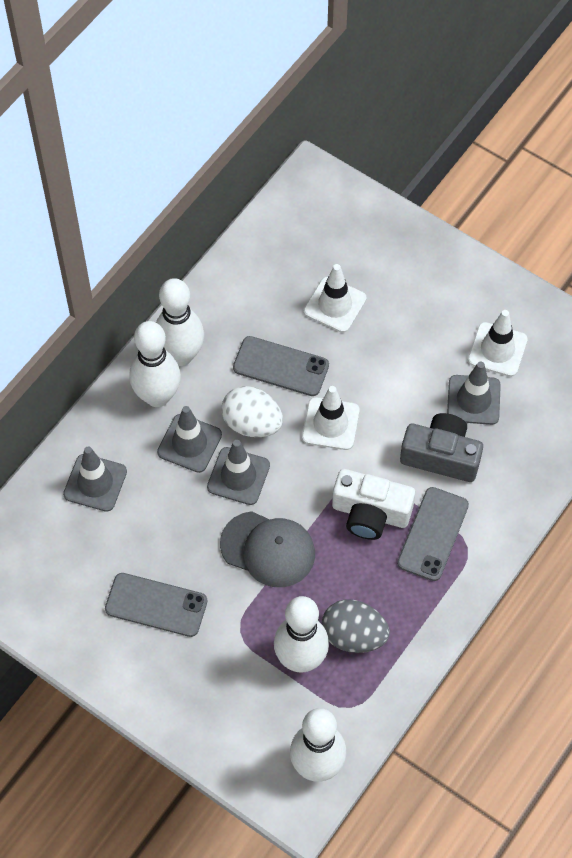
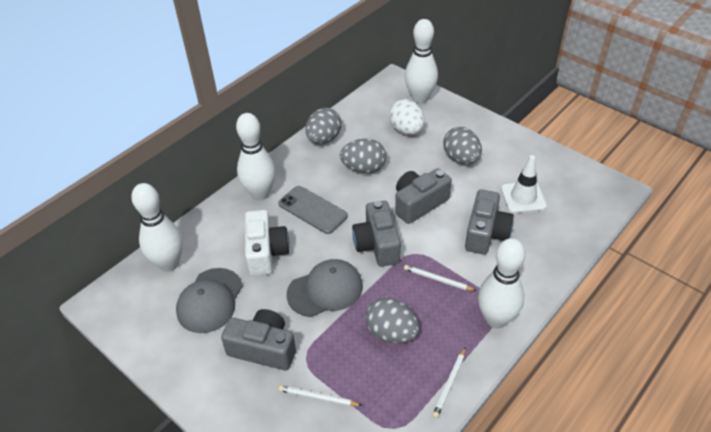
grey camera: 1 -> 4
grey cap: 1 -> 2
grey egg: 1 -> 4
grey phone: 3 -> 1
grey traffic cone: 4 -> 0
white pencil: 0 -> 3
white traffic cone: 3 -> 1

